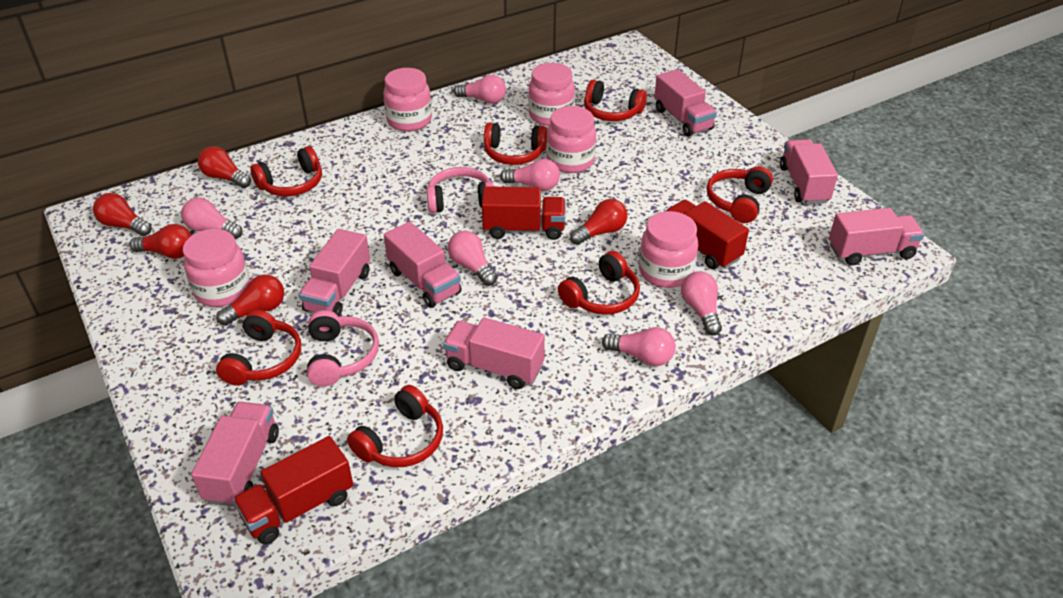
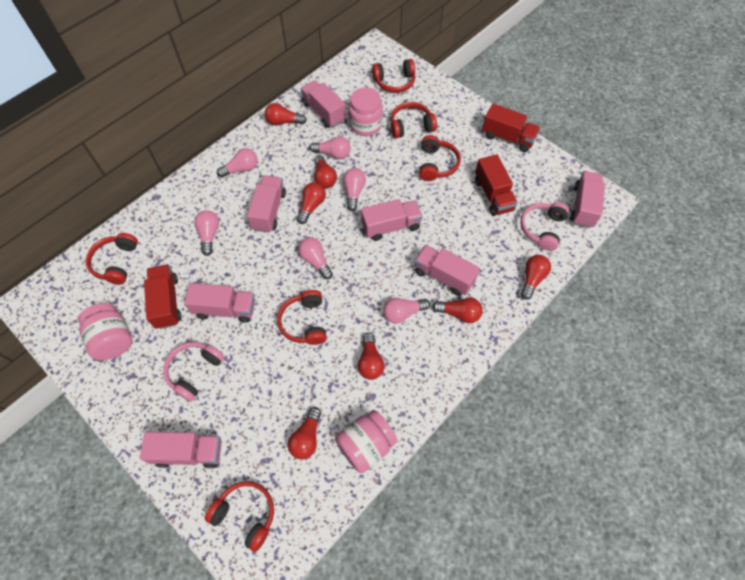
pink jar: 5 -> 3
red headphones: 7 -> 6
red light bulb: 5 -> 7

